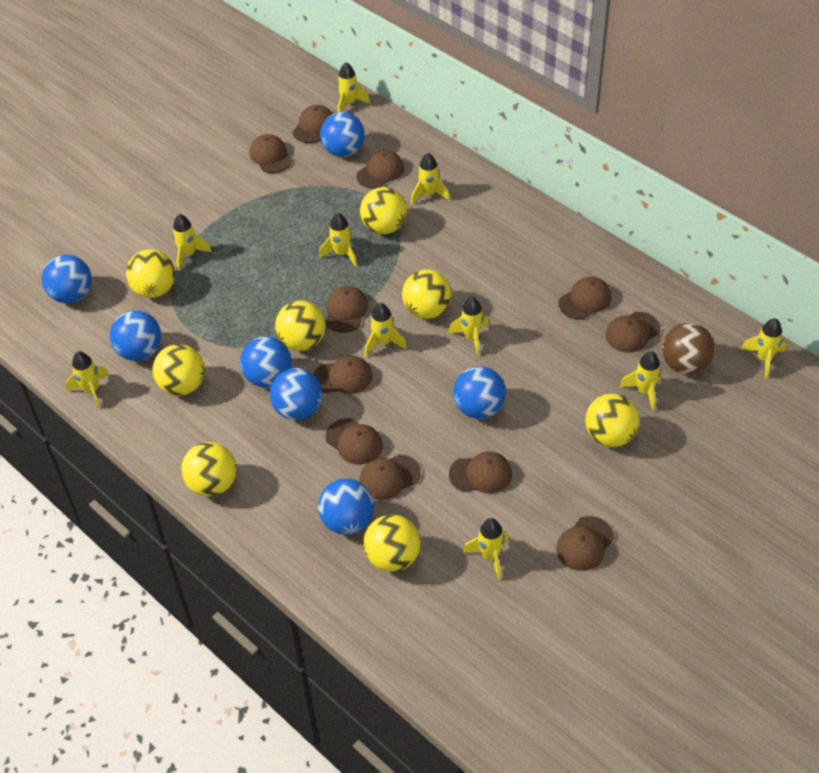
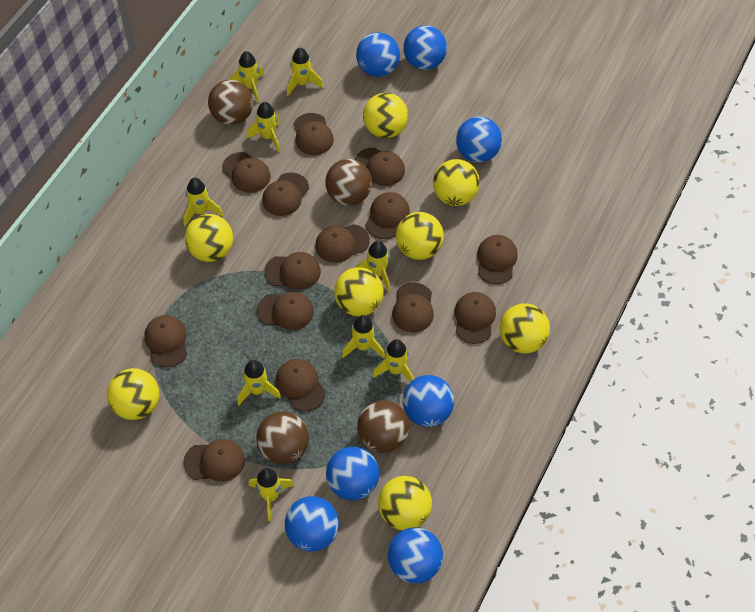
brown ball: 1 -> 4
brown cap: 11 -> 14
yellow rocket: 10 -> 9

